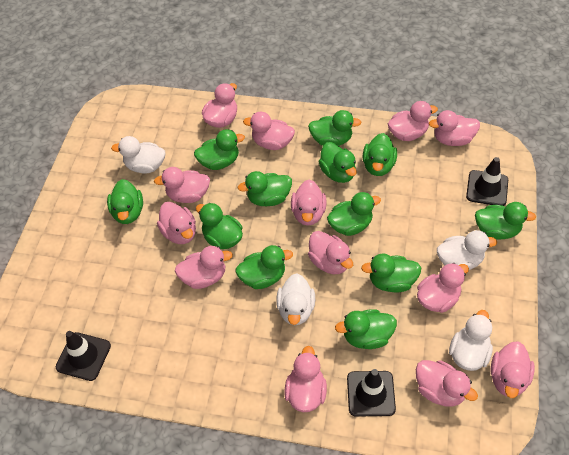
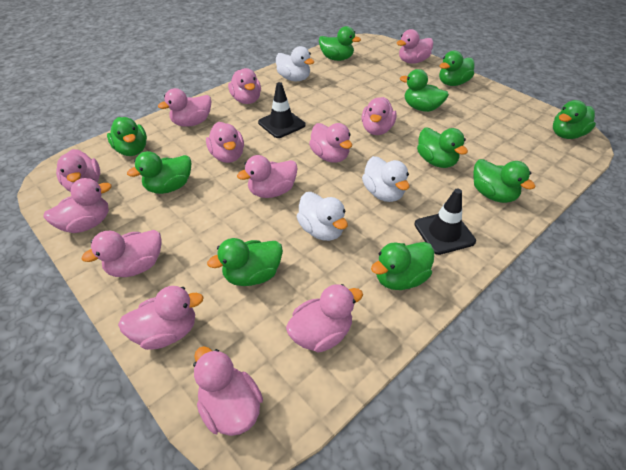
black traffic cone: 3 -> 2
green duck: 12 -> 10
white duck: 4 -> 3

